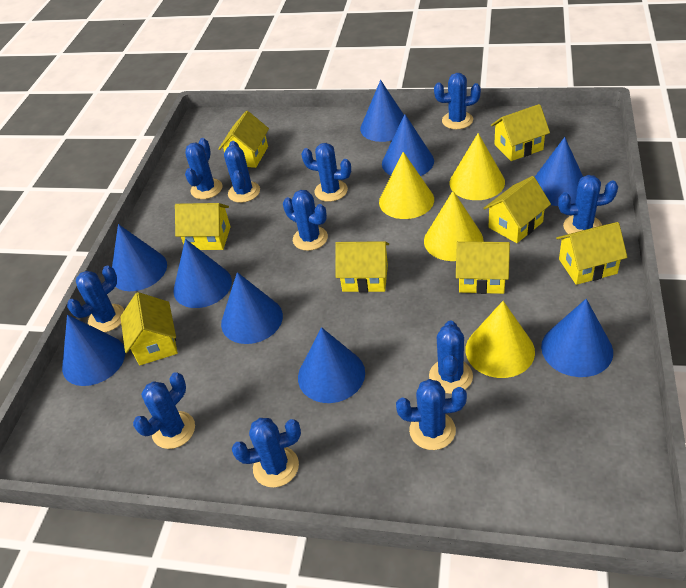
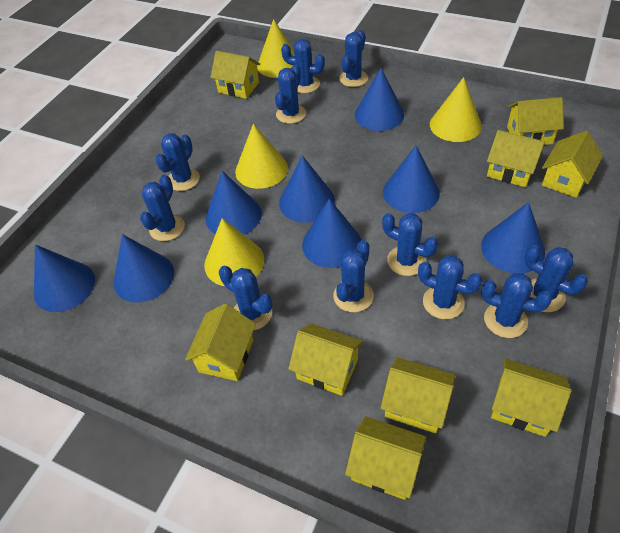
blue cone: 9 -> 8
yellow house: 8 -> 9

